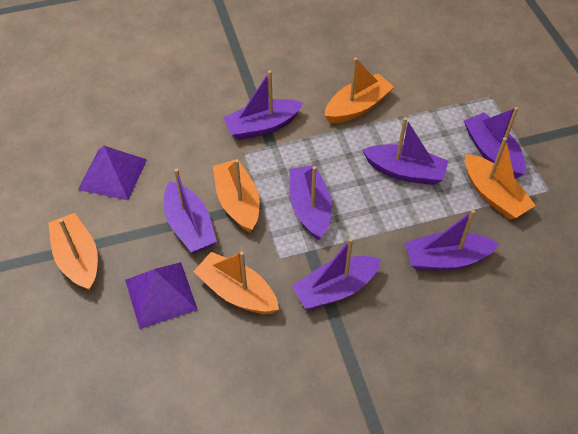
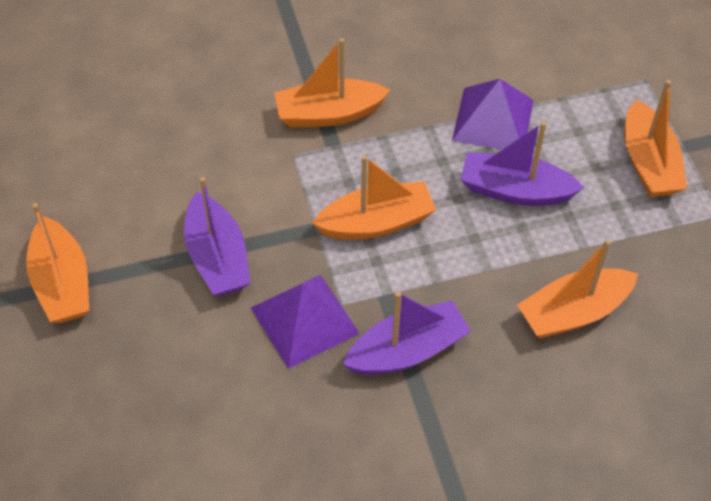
purple boat: 7 -> 3

